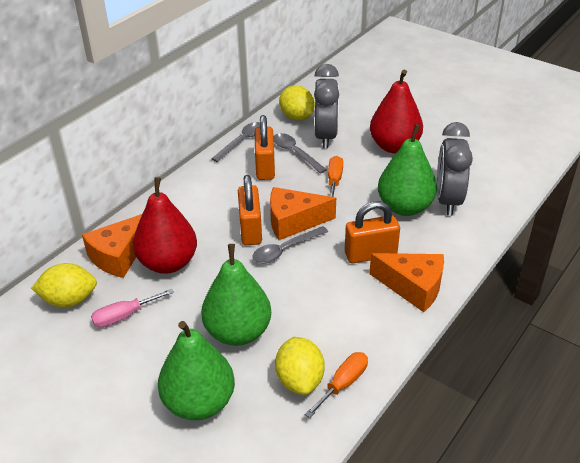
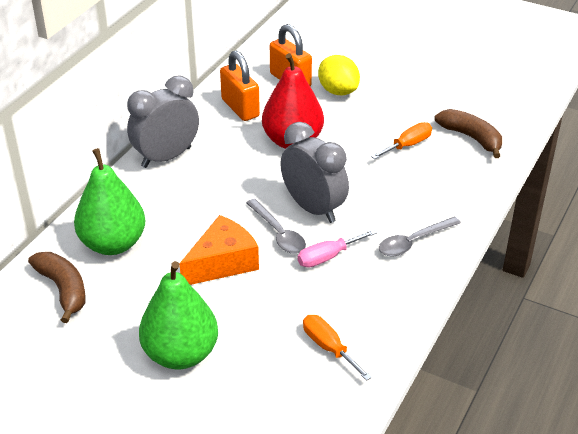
brown banana: 0 -> 2
green pear: 3 -> 2
grey spoon: 3 -> 2
orange cheese: 3 -> 1
orange padlock: 3 -> 2
red pear: 2 -> 1
yellow lemon: 3 -> 1

